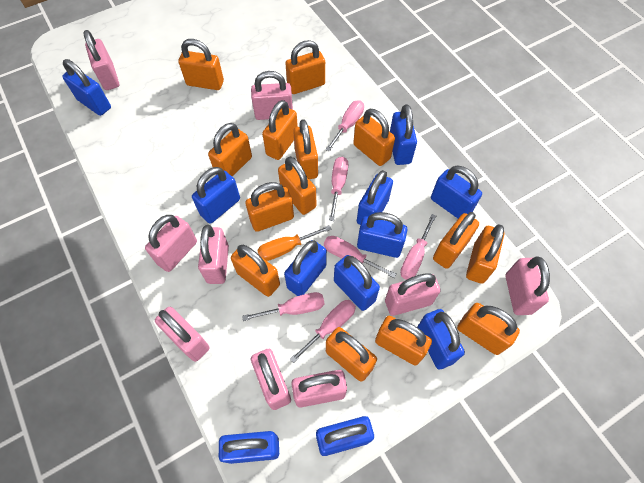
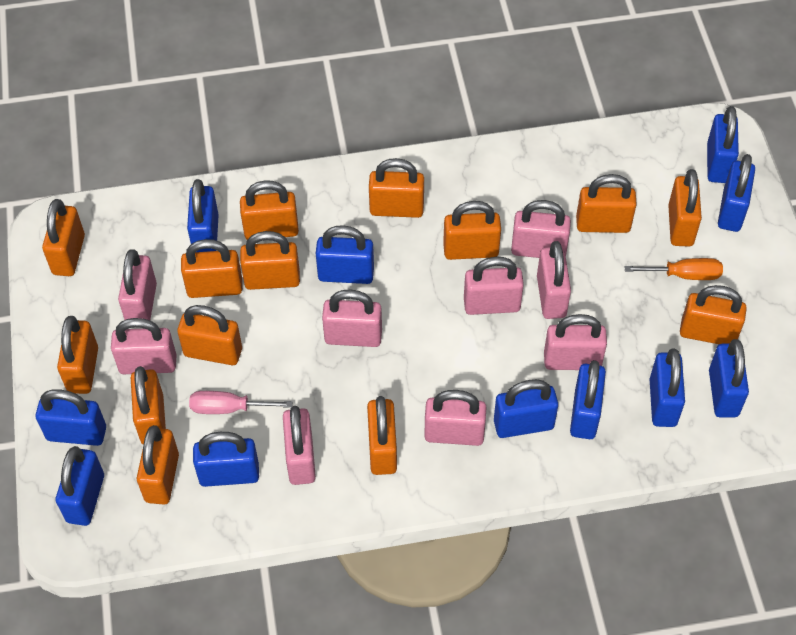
pink screwdriver: 6 -> 1

